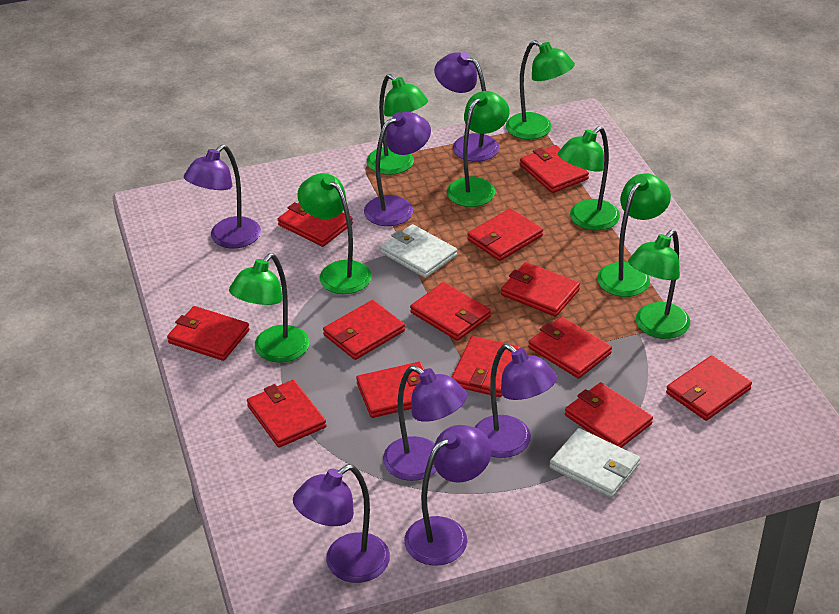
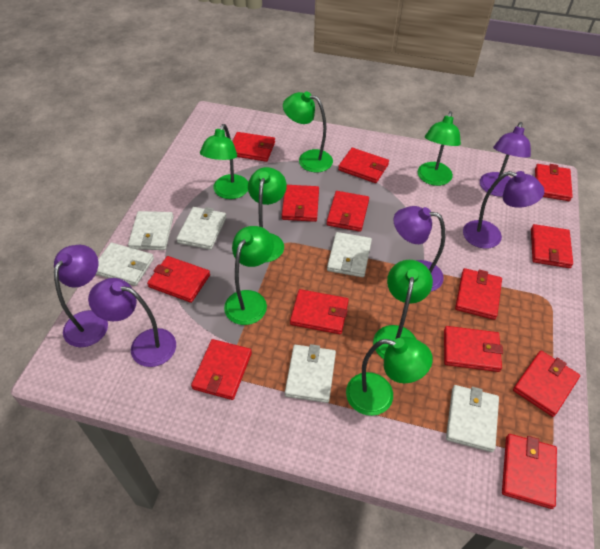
green lamp: 8 -> 7
purple lamp: 7 -> 5
white wallet: 2 -> 6

